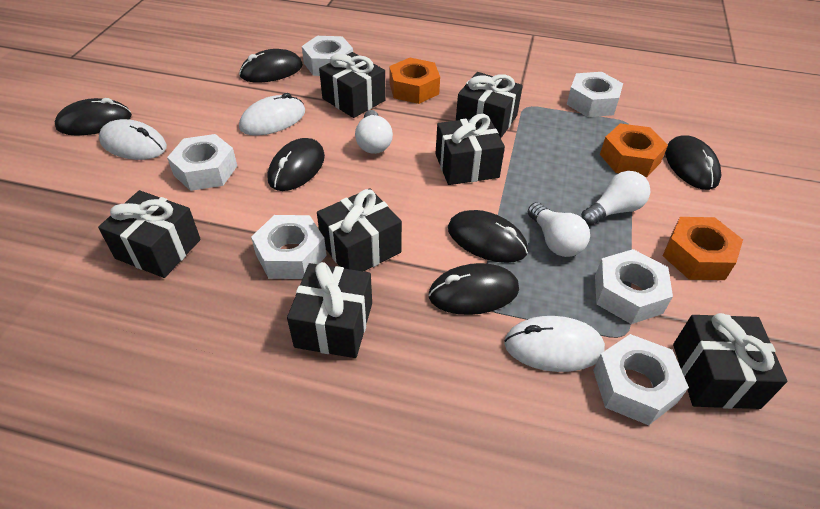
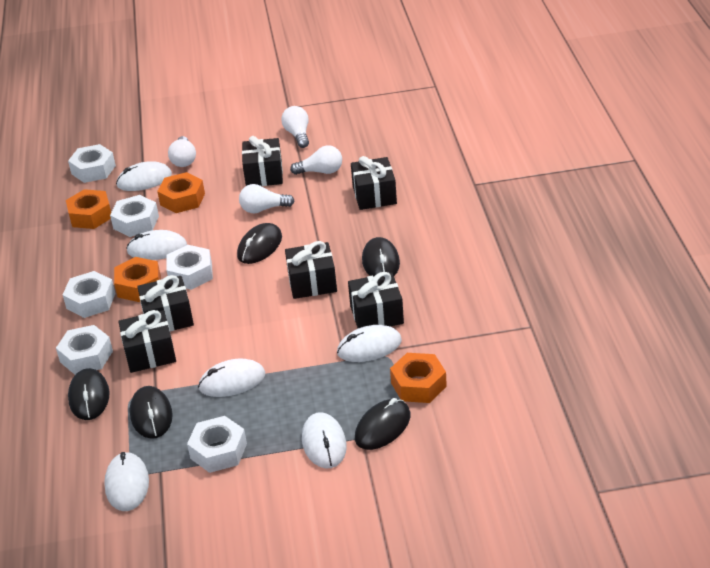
black gift: 7 -> 6
black mouse: 6 -> 5
orange nut: 3 -> 4
white light bulb: 3 -> 4
white mouse: 3 -> 6

